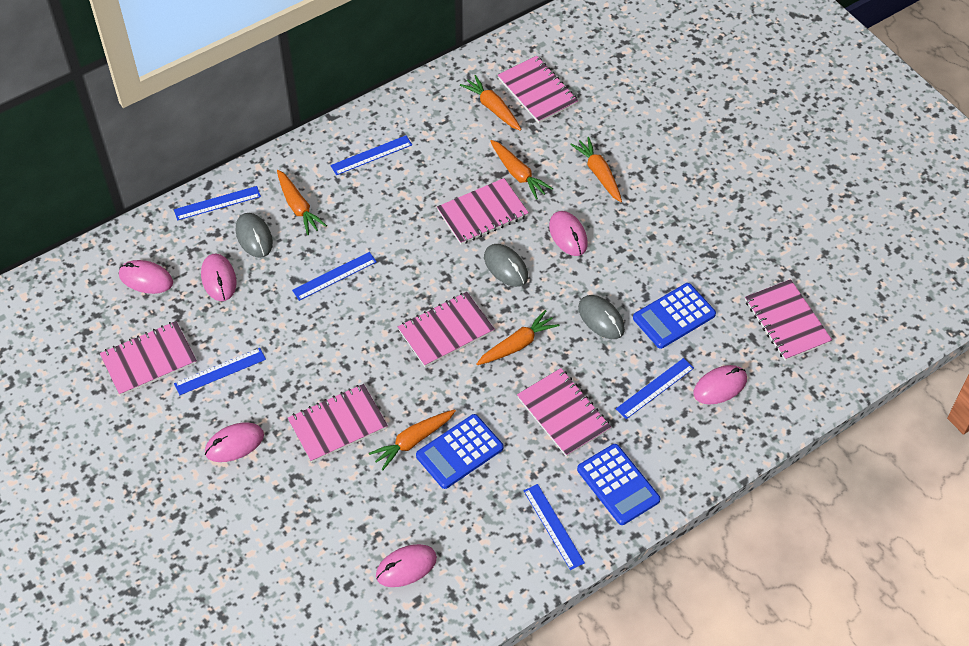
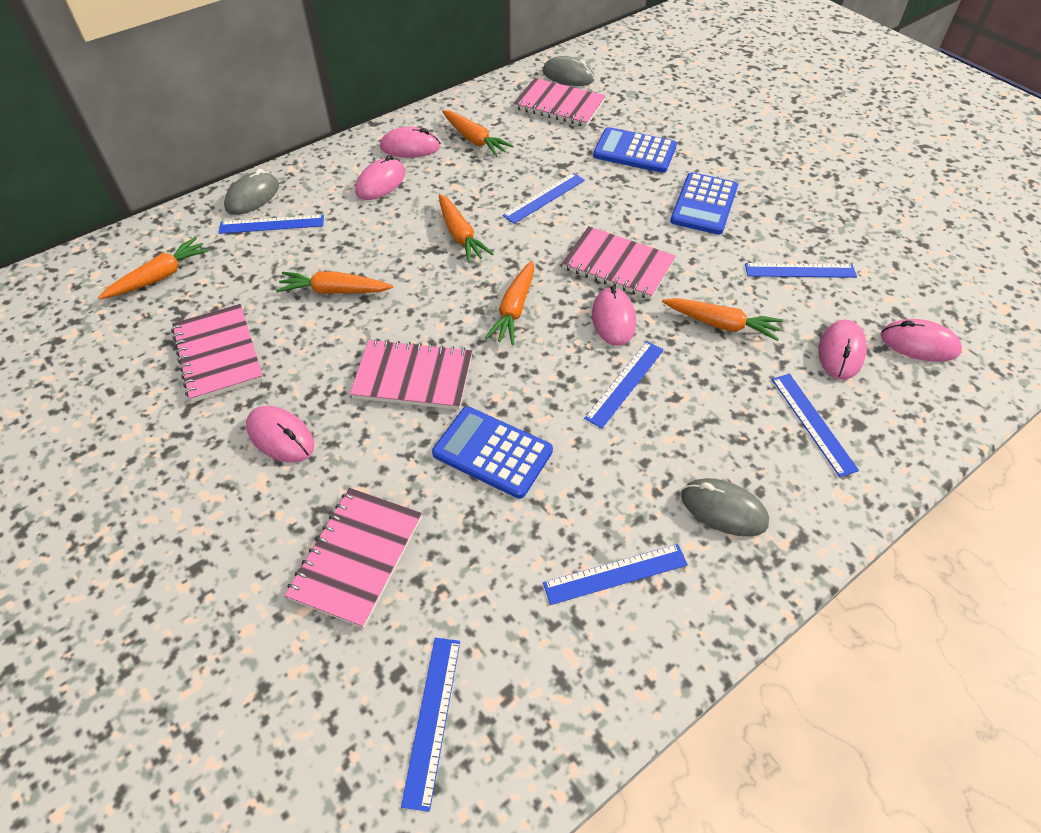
blue ruler: 6 -> 7
pink notebook: 7 -> 5

